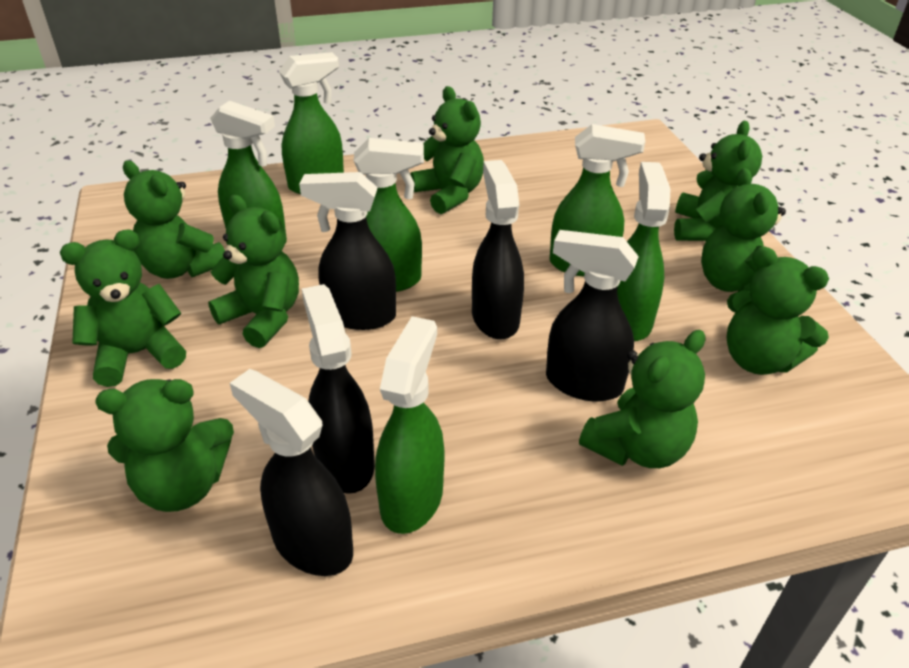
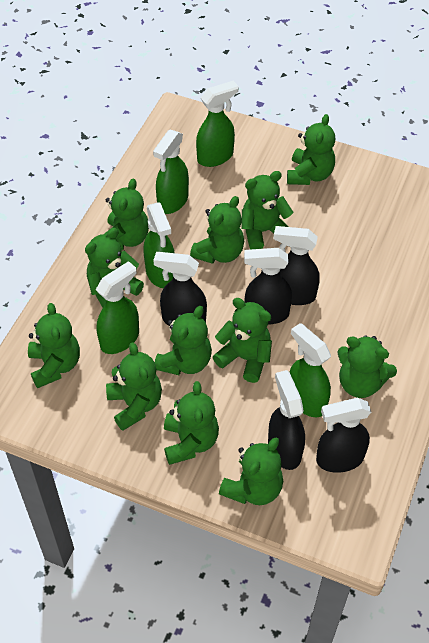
green spray bottle: 6 -> 5
green teddy bear: 9 -> 12

